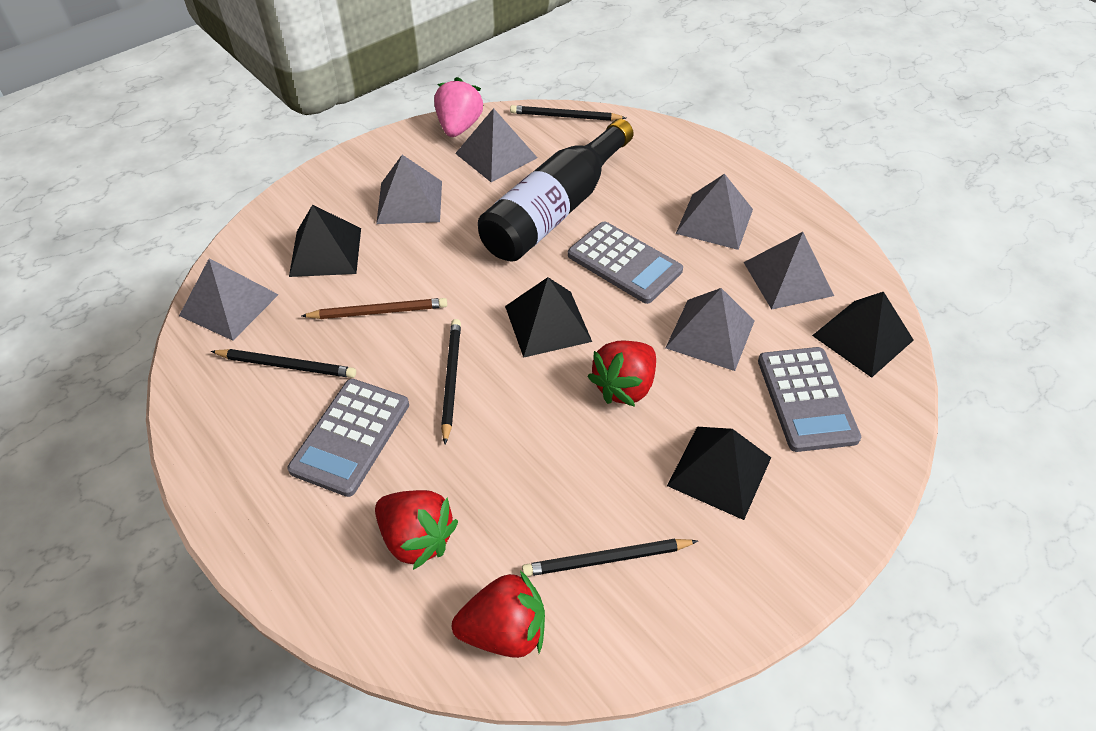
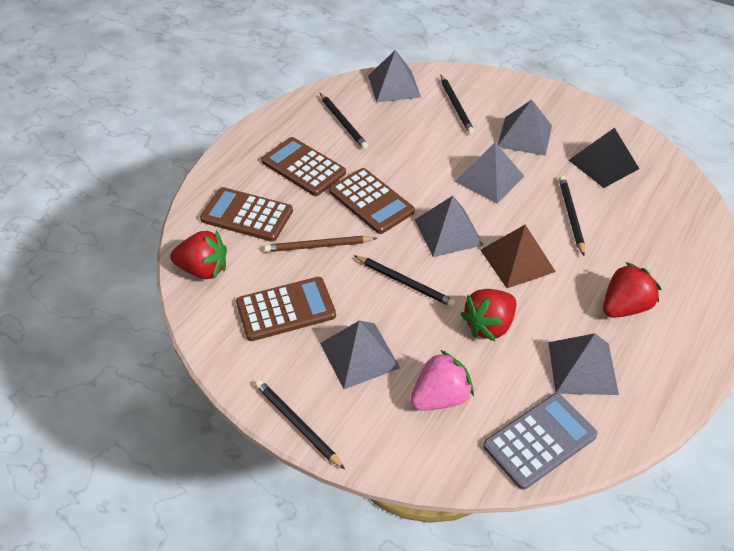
black bottle: 1 -> 0
black pencil: 4 -> 5
black pyramid: 4 -> 1
brown calculator: 0 -> 4
brown pyramid: 0 -> 1
grey calculator: 3 -> 1

